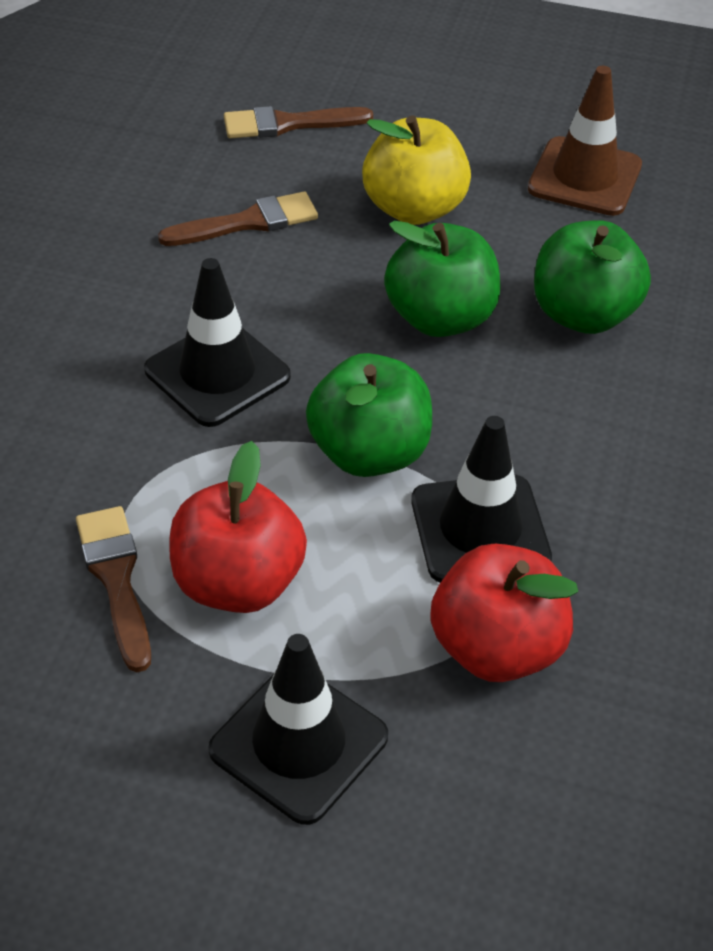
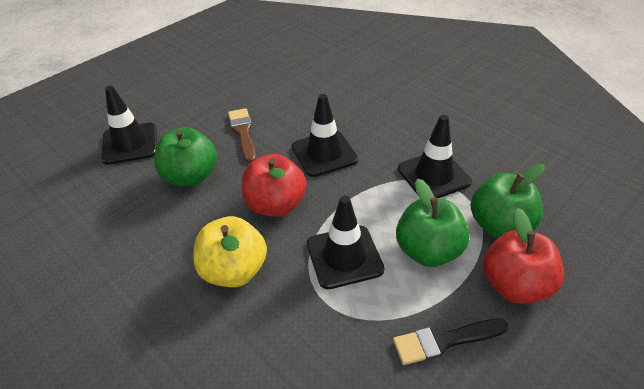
black brush: 0 -> 1
black traffic cone: 3 -> 4
brown brush: 3 -> 1
brown traffic cone: 1 -> 0

